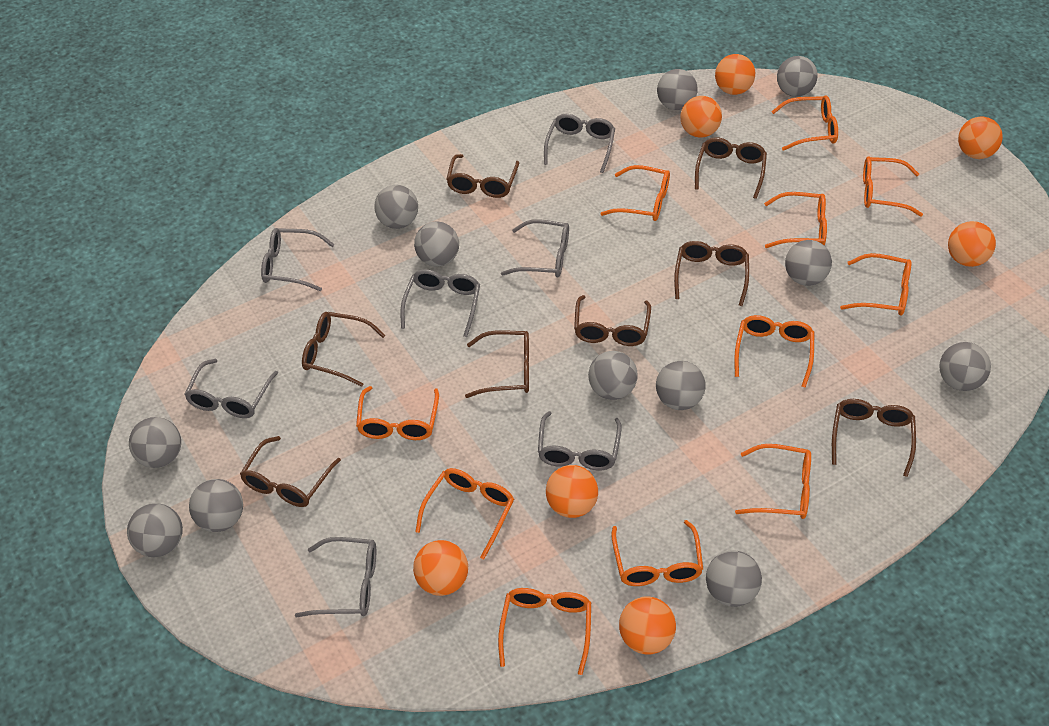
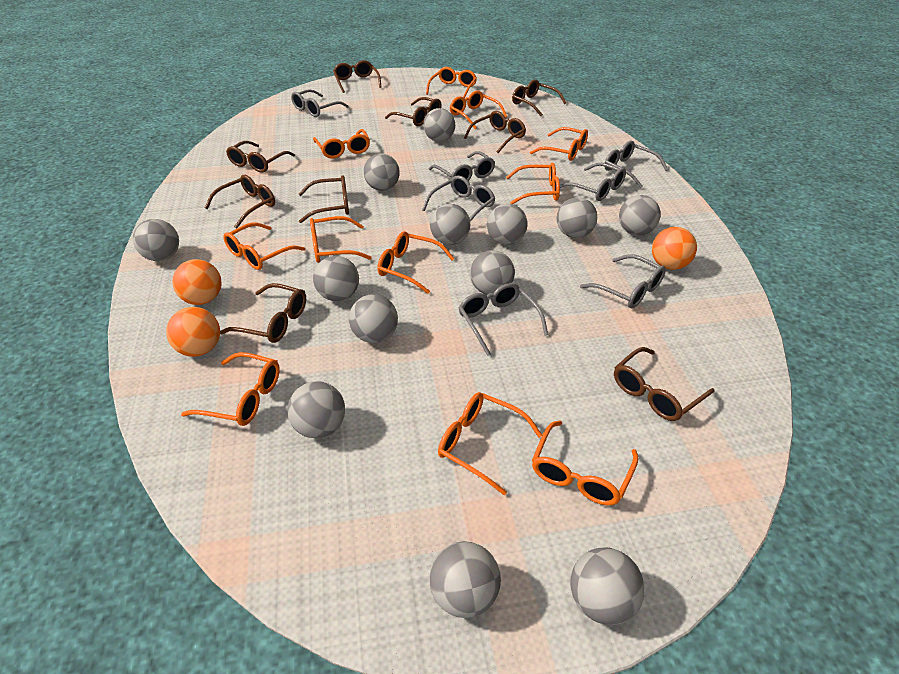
brown glasses: 8 -> 9
grey ball: 12 -> 13
orange ball: 7 -> 3

